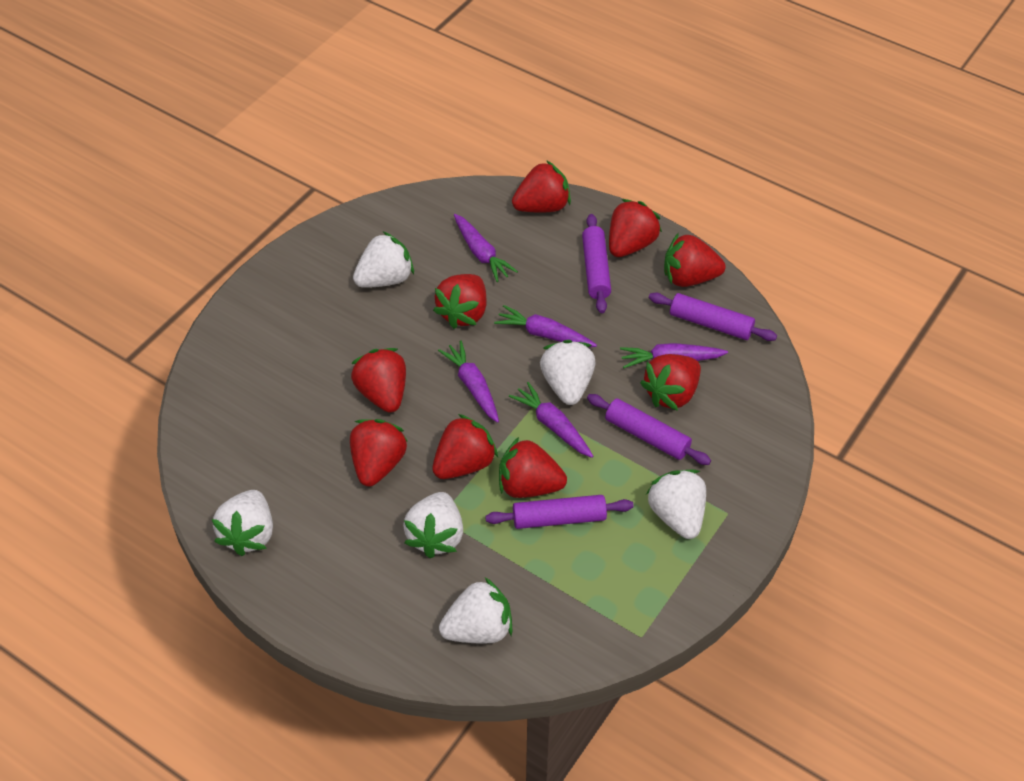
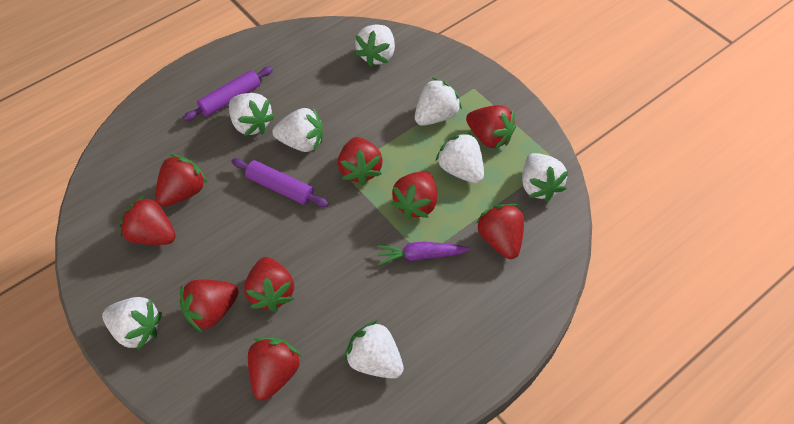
purple carrot: 5 -> 1
purple rolling pin: 4 -> 2
white strawberry: 6 -> 8

